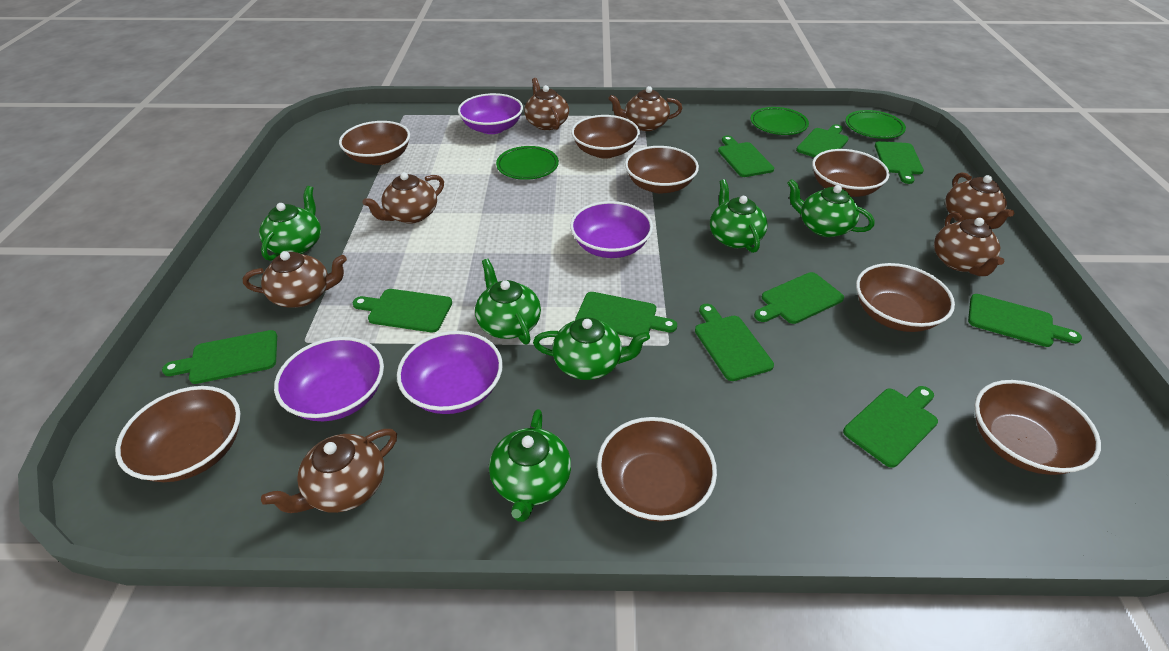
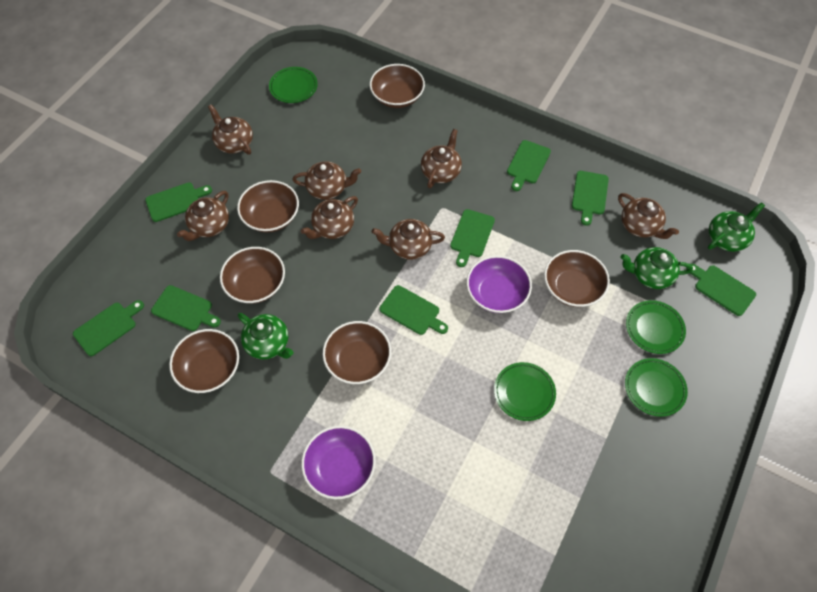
brown bowl: 8 -> 6
green cutting board: 10 -> 8
green plate: 3 -> 4
green teapot: 6 -> 3
purple bowl: 4 -> 2

